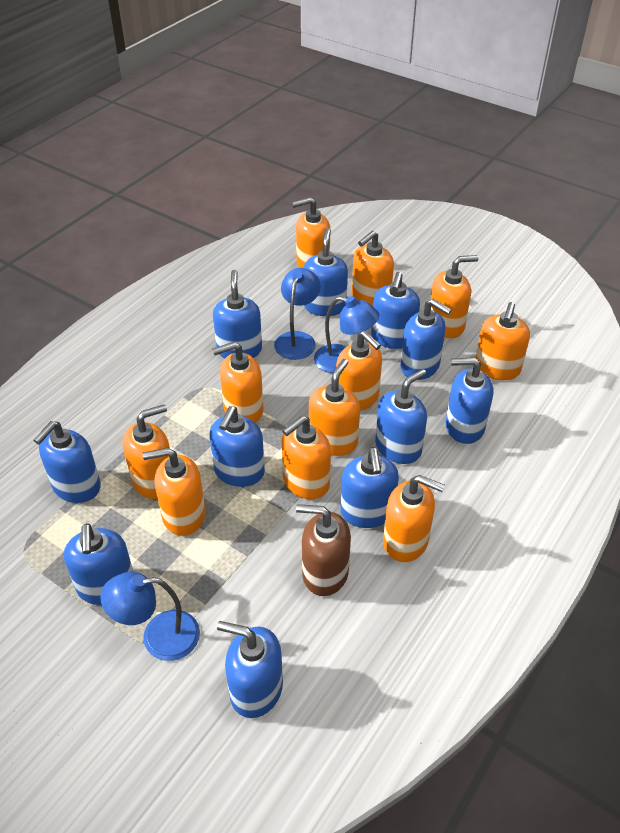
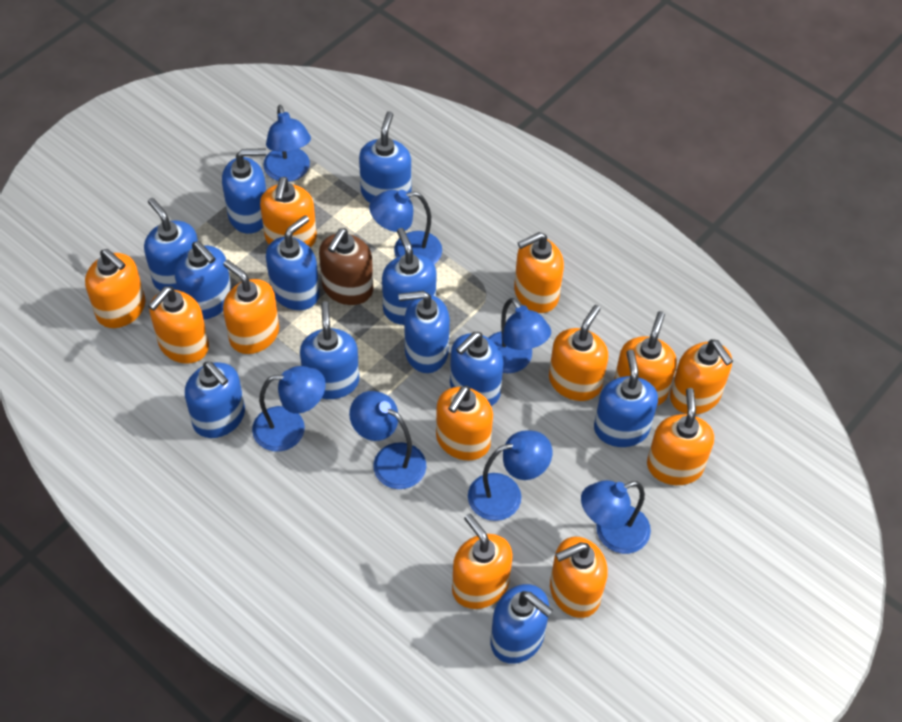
blue lamp: 3 -> 7
blue soap dispenser: 11 -> 12
orange soap dispenser: 11 -> 12

